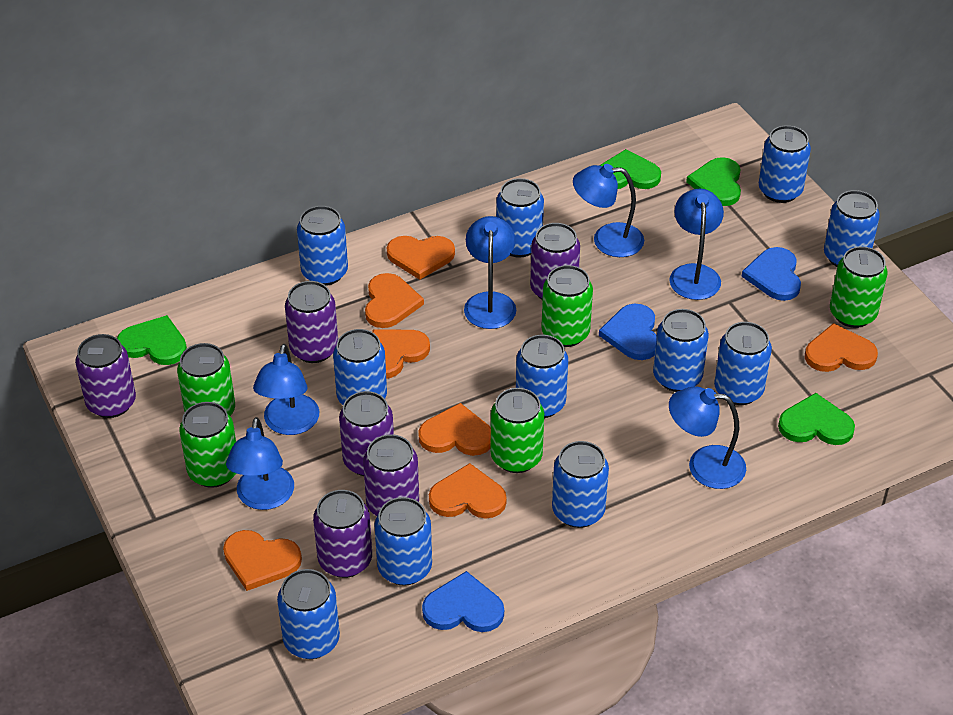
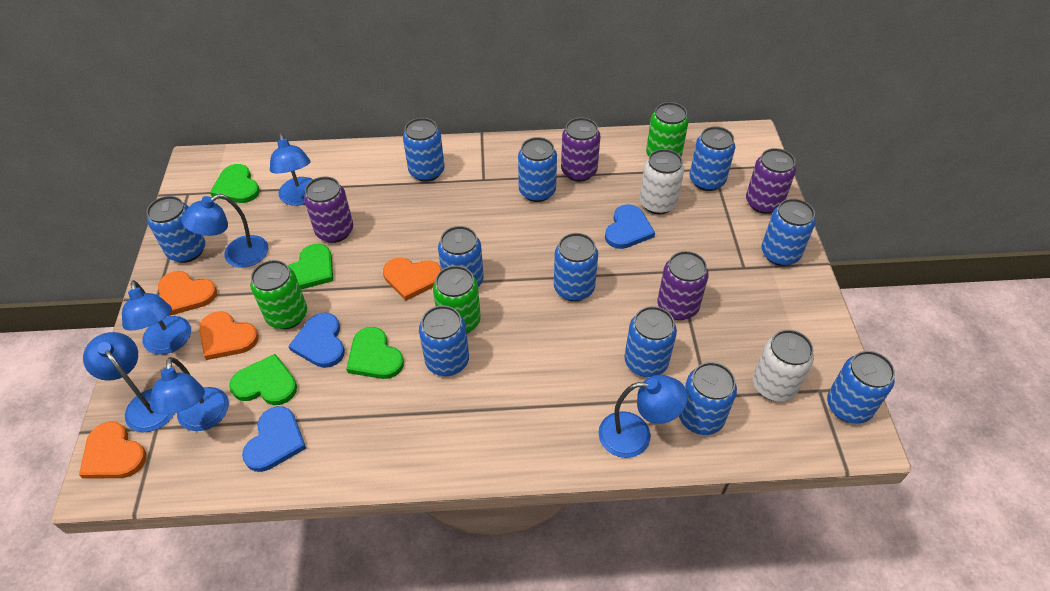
green can: 5 -> 3
orange heart: 7 -> 4
purple can: 6 -> 4
white can: 0 -> 2

